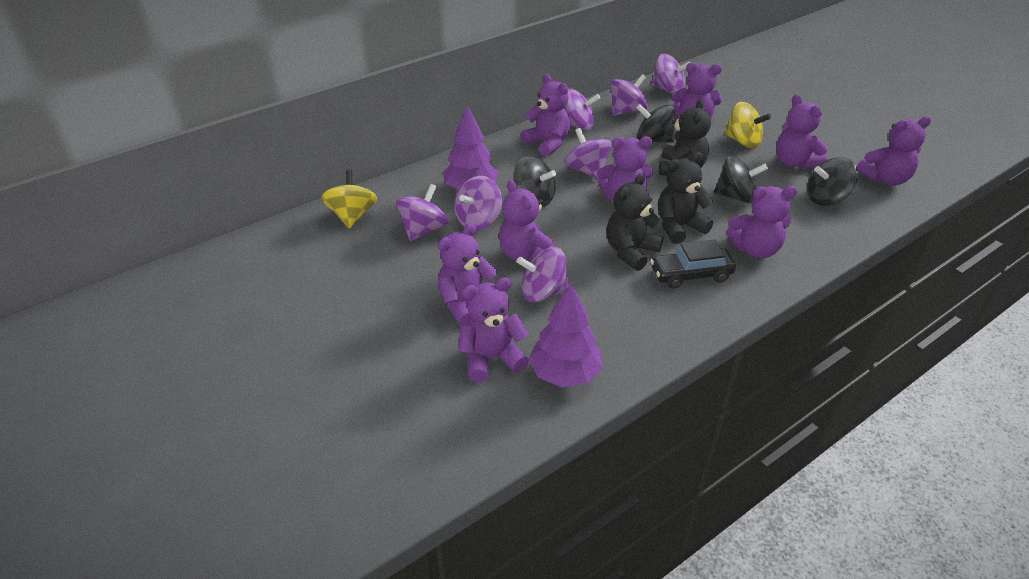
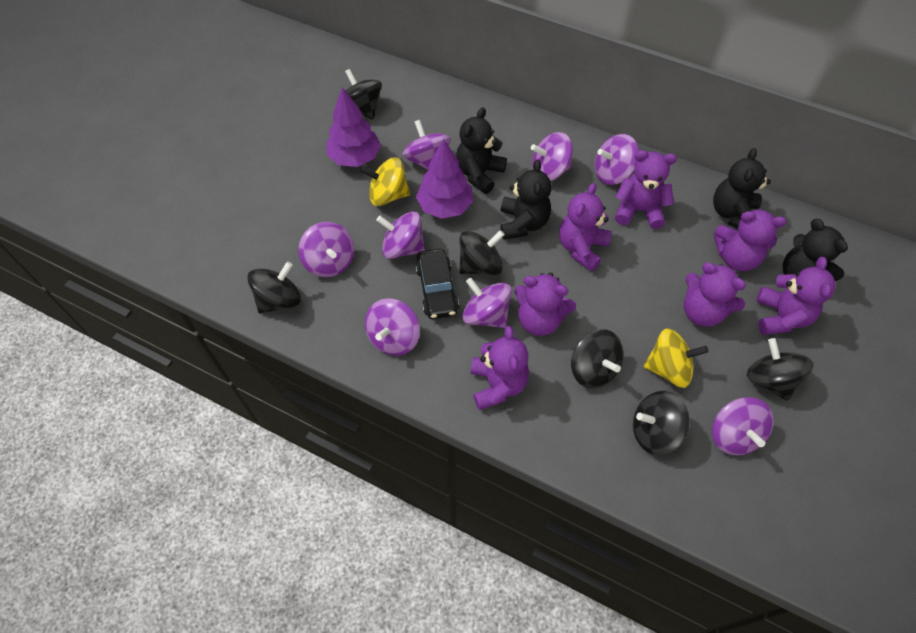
black spinning top: 4 -> 6
black teddy bear: 3 -> 4
purple spinning top: 7 -> 8
purple teddy bear: 9 -> 7

